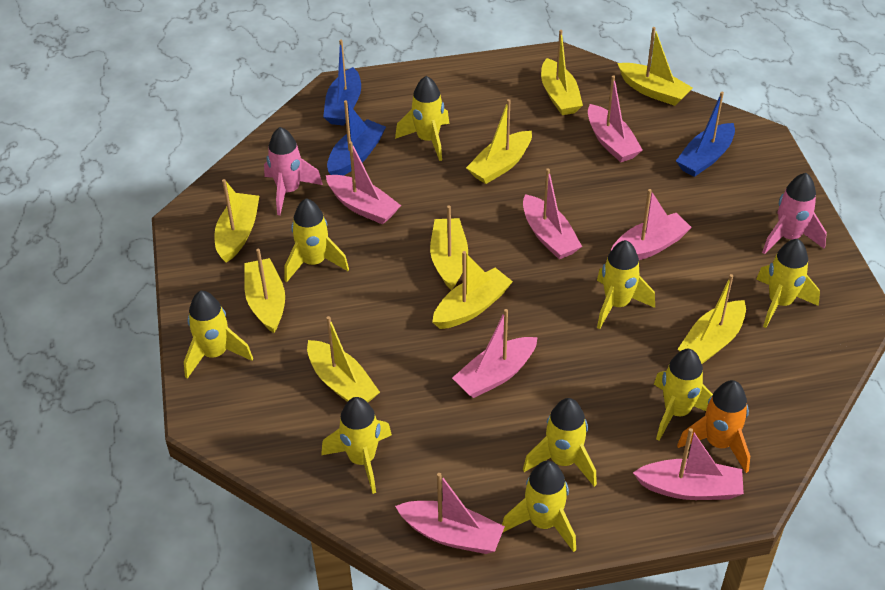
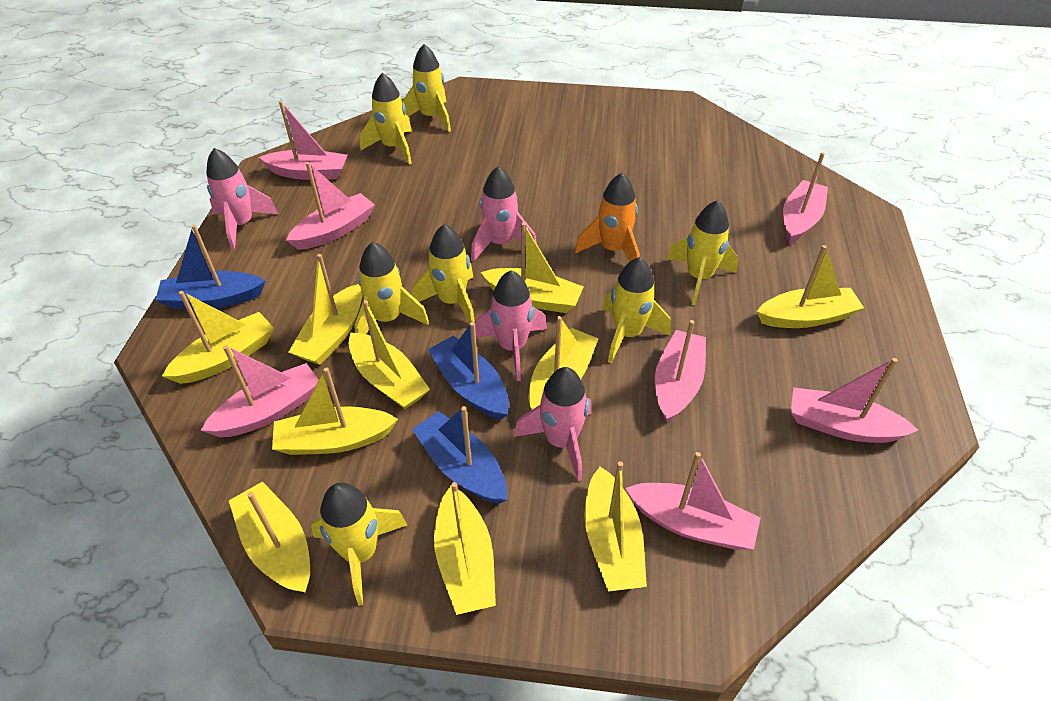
pink rocket: 2 -> 4
yellow boat: 9 -> 10
yellow rocket: 9 -> 7

